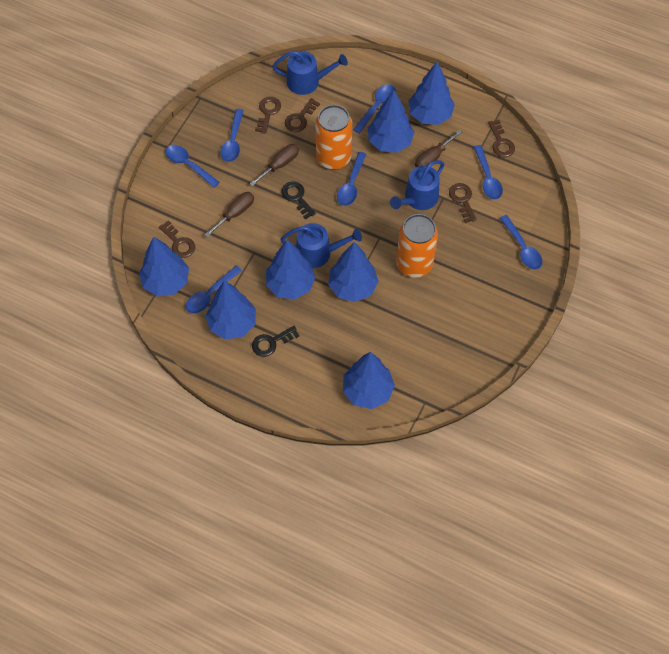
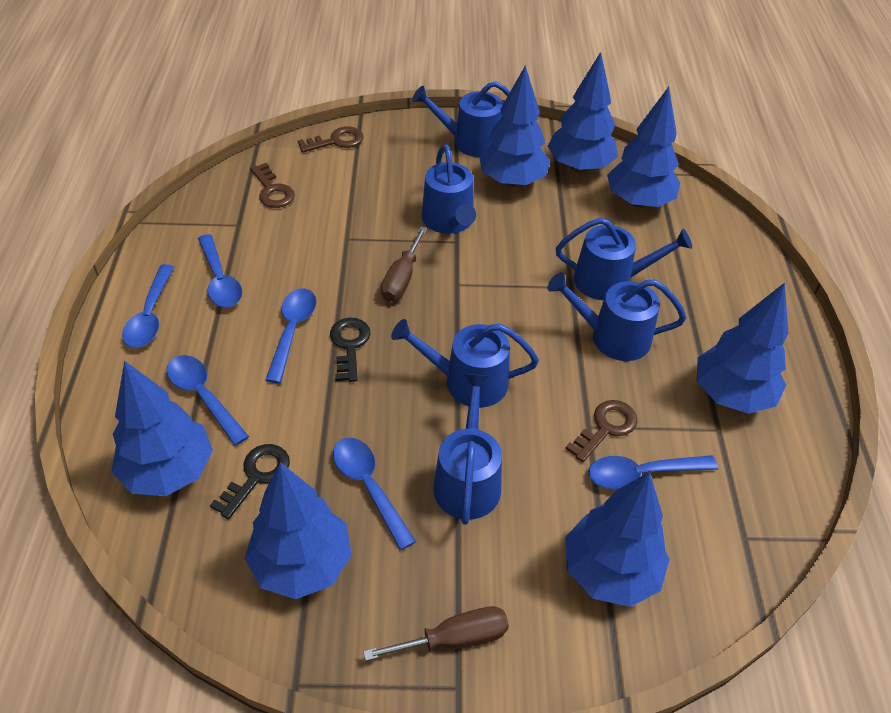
blue spoon: 7 -> 6
blue watering can: 3 -> 6
brown key: 5 -> 3
brown screwdriver: 3 -> 2
orange can: 2 -> 0

